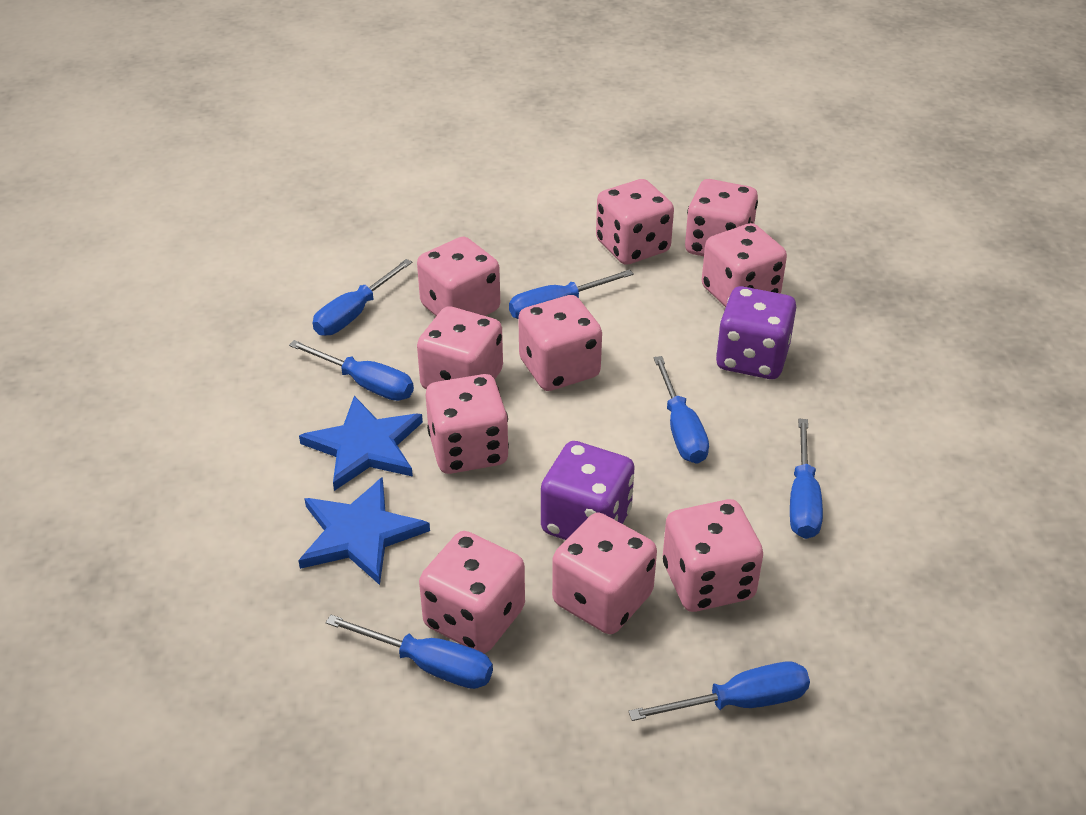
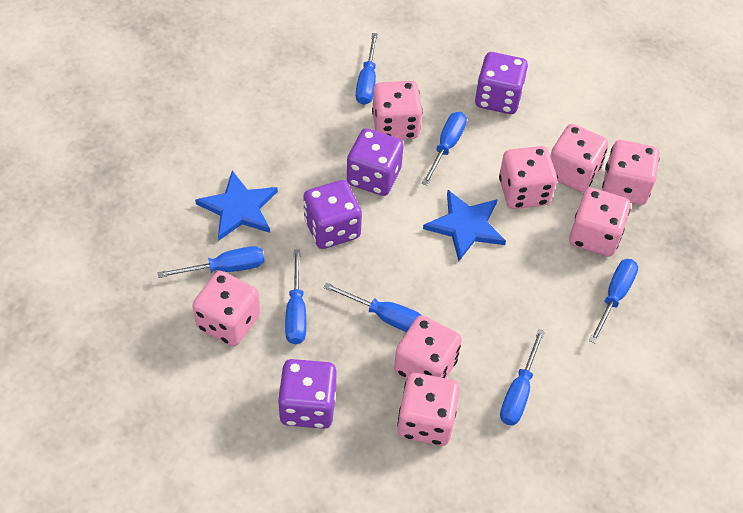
pink dice: 10 -> 8
purple dice: 2 -> 4

